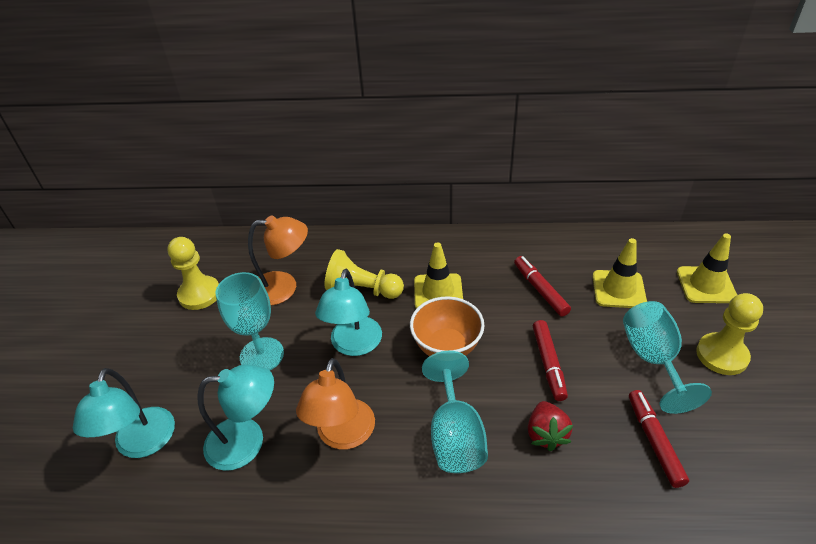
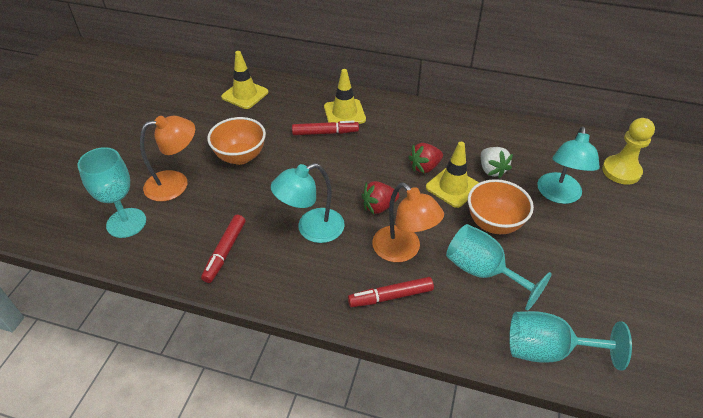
orange bowl: 1 -> 2
red strawberry: 1 -> 2
turquoise lamp: 3 -> 2
white strawberry: 0 -> 1
yellow pawn: 3 -> 1

